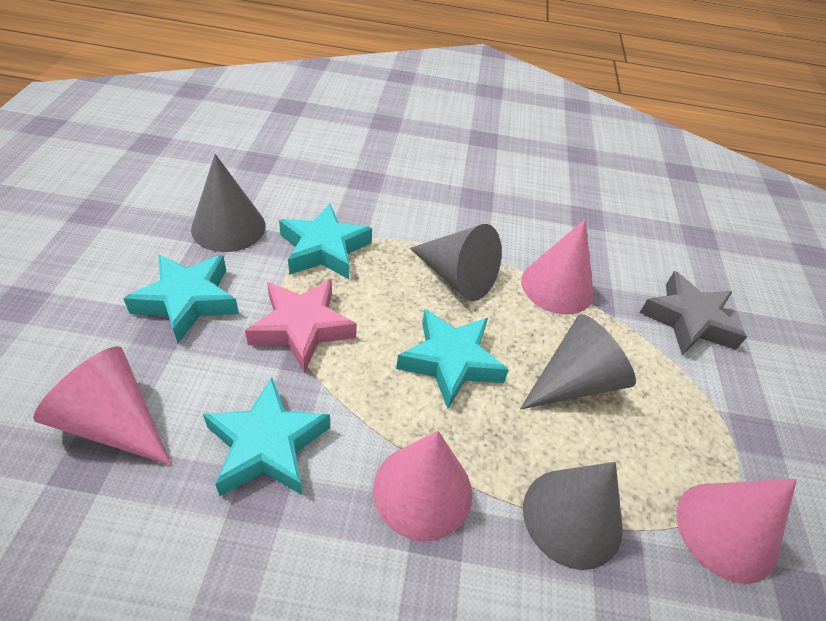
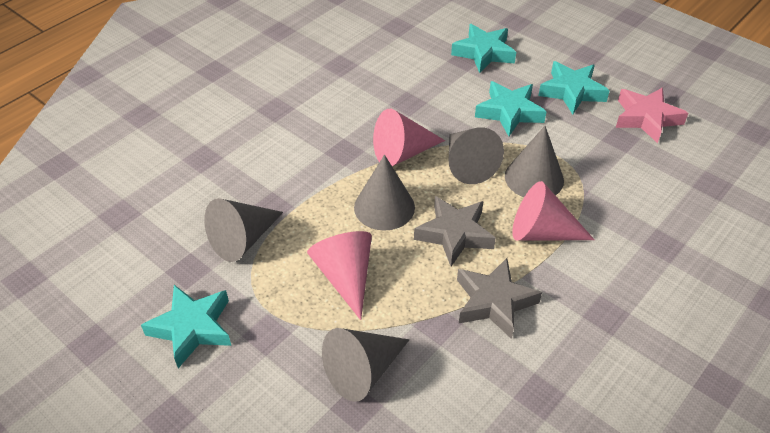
grey cone: 4 -> 5
grey star: 1 -> 2
pink cone: 4 -> 3

